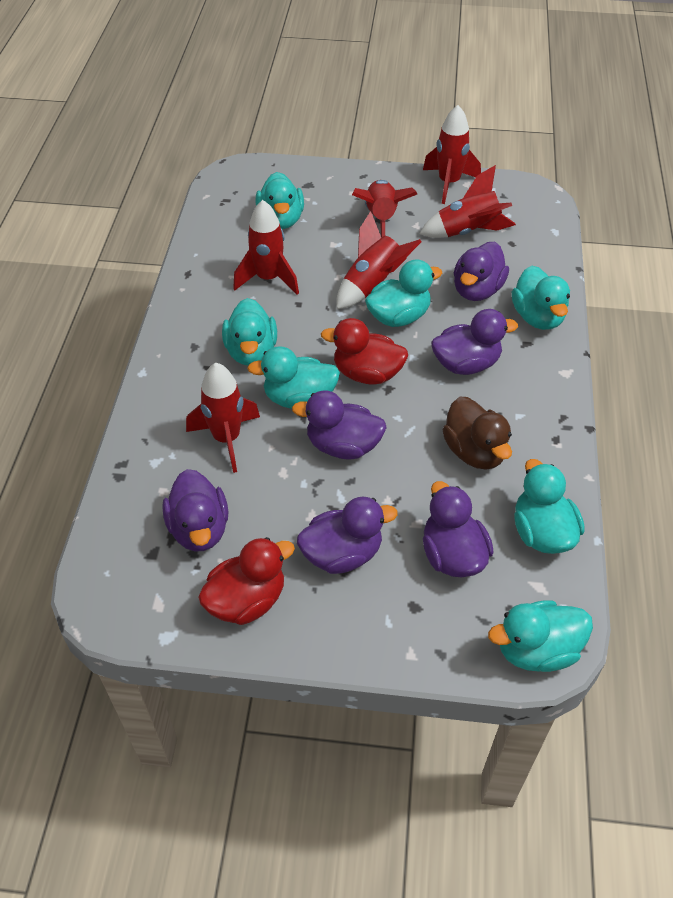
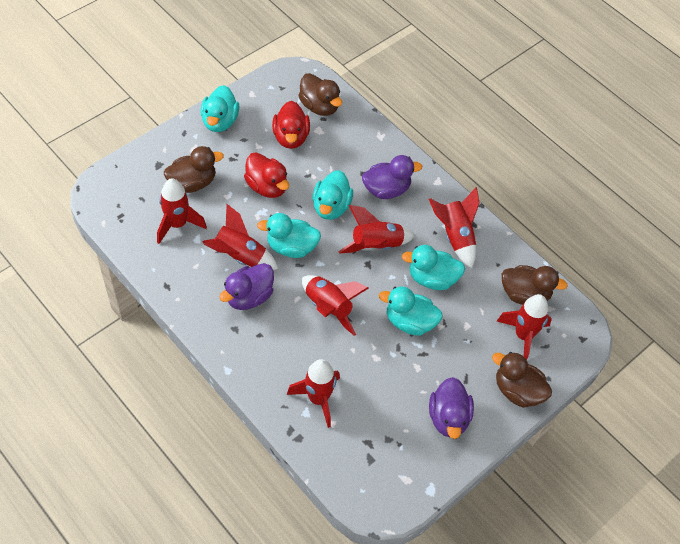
brown duck: 1 -> 4
purple duck: 6 -> 3
red rocket: 6 -> 7
turquoise duck: 7 -> 5

